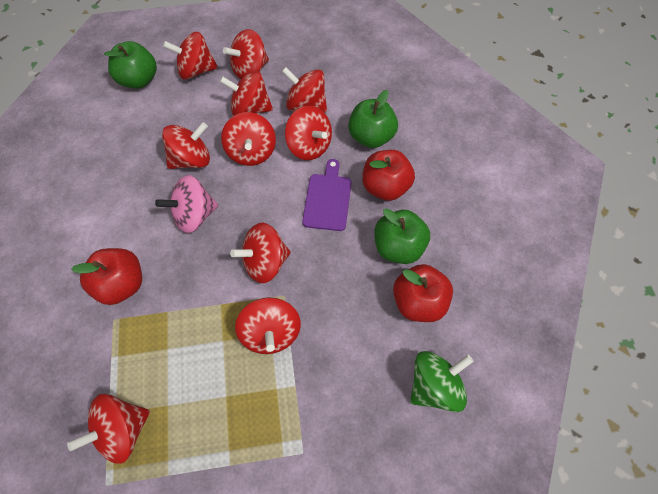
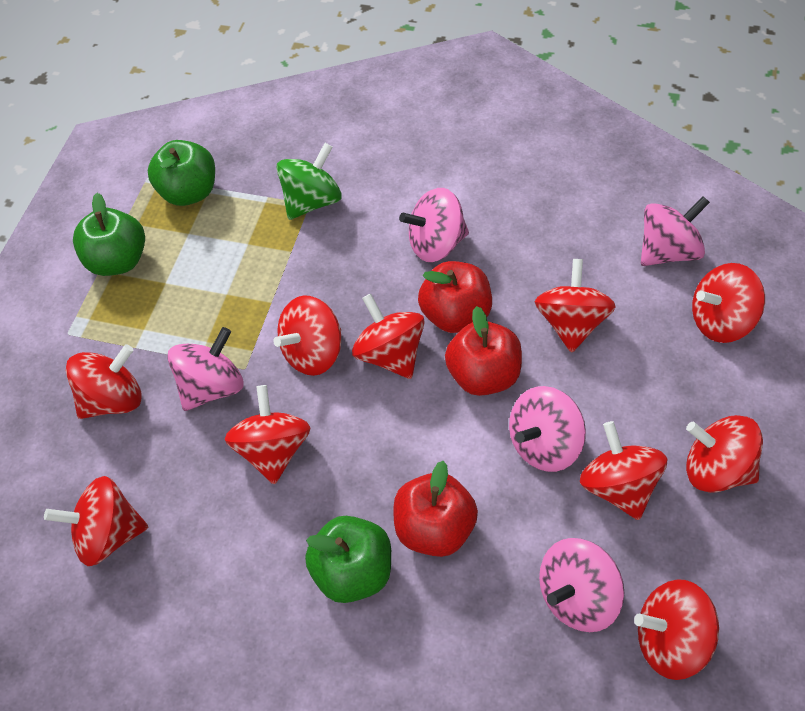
pink spinning top: 1 -> 5
purple cutting board: 1 -> 0

